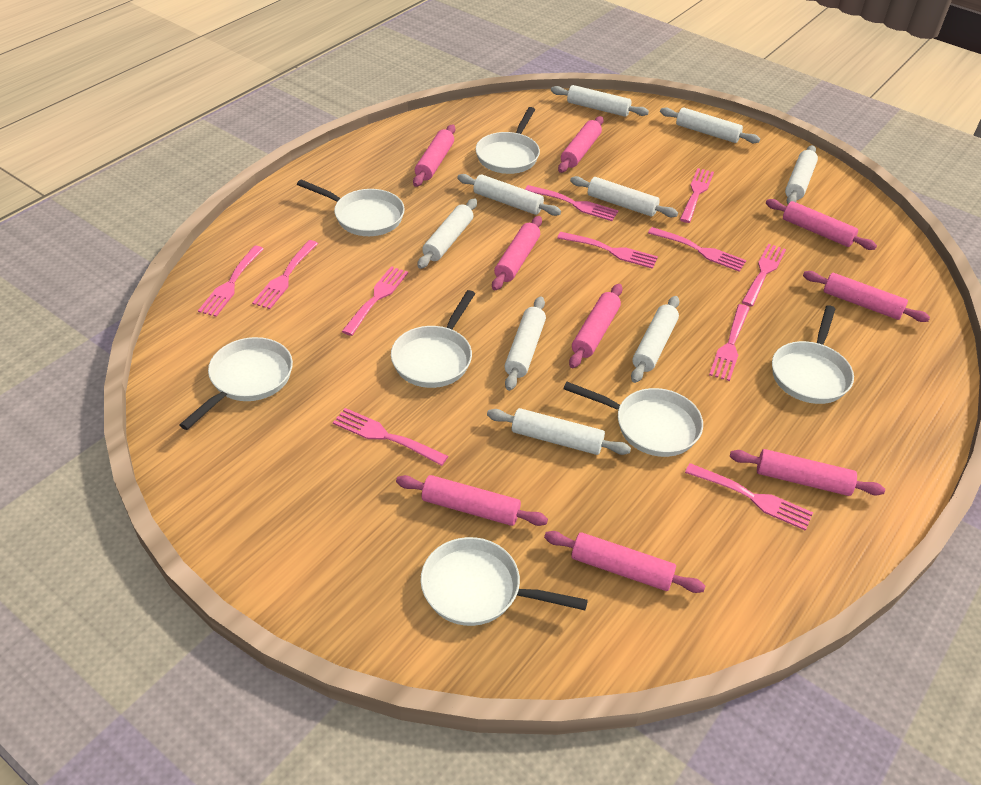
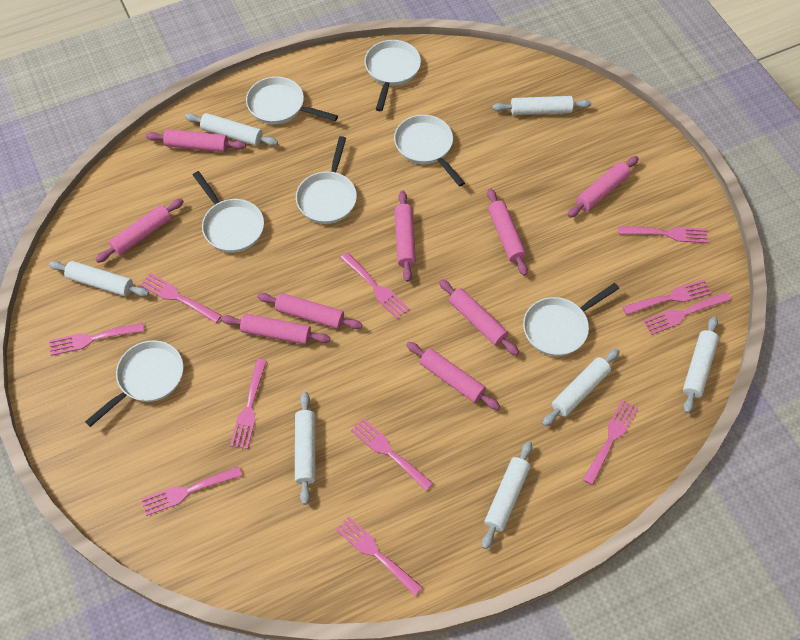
white rolling pin: 9 -> 7

